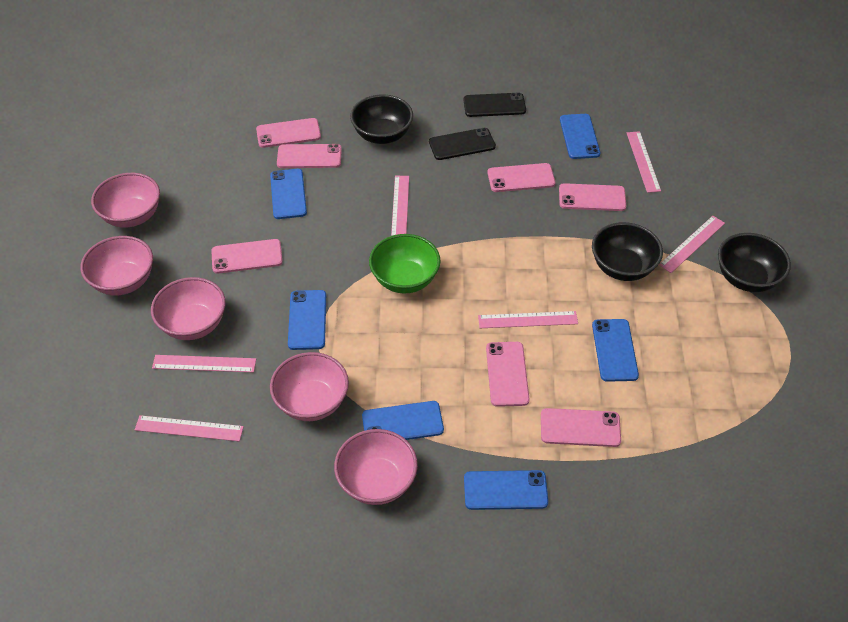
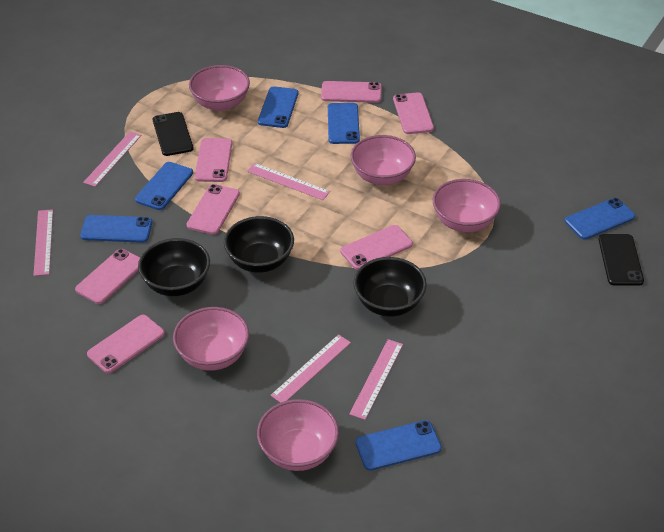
green bowl: 1 -> 0
pink ruler: 6 -> 5

